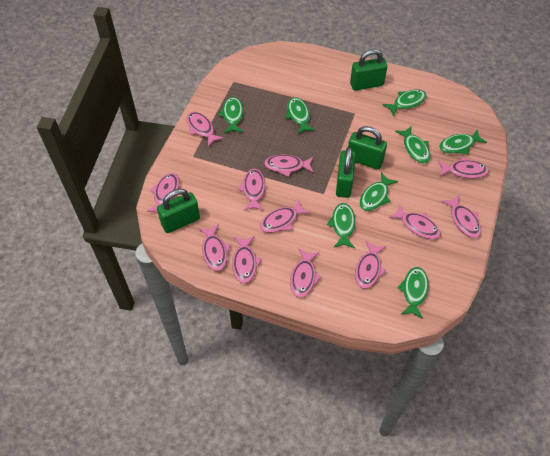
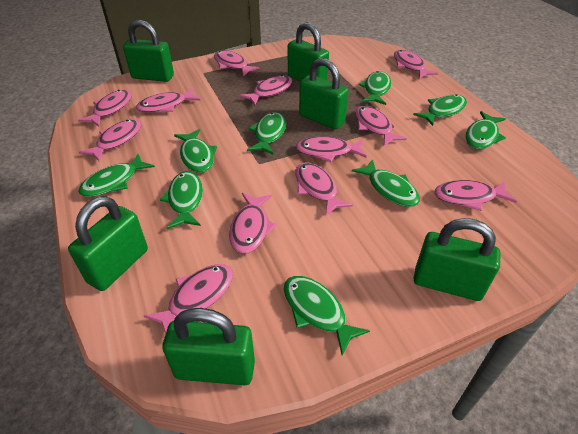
green fish: 8 -> 9
green padlock: 4 -> 6

